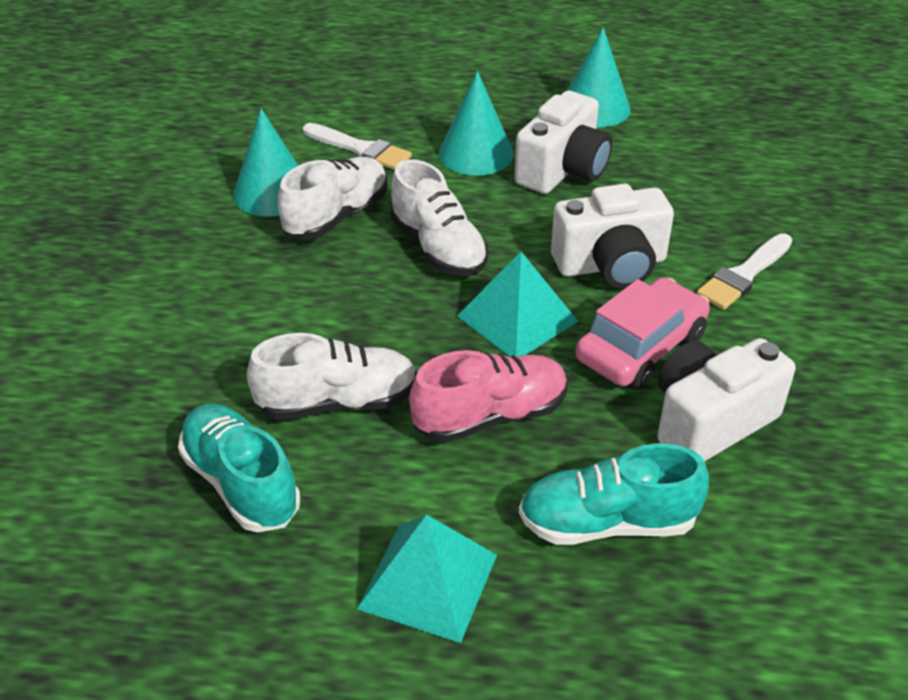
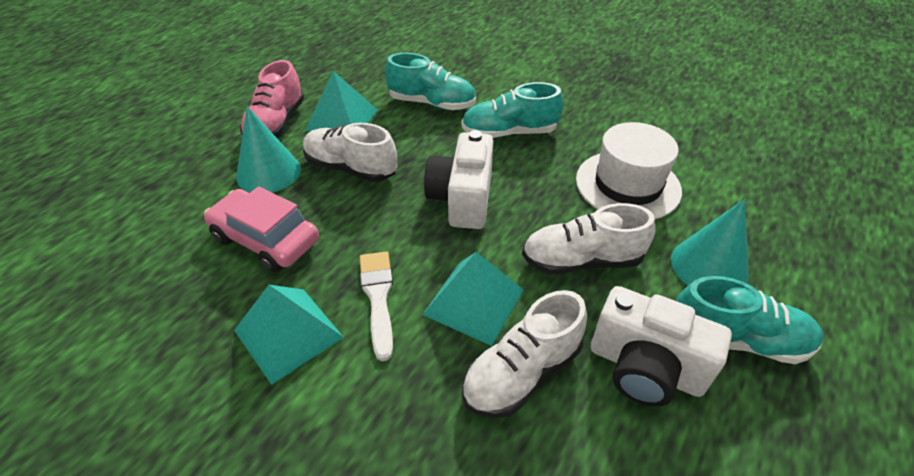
turquoise cone: 3 -> 2
turquoise pyramid: 2 -> 3
turquoise shoe: 2 -> 3
white brush: 2 -> 1
white camera: 3 -> 2
white hat: 0 -> 1

